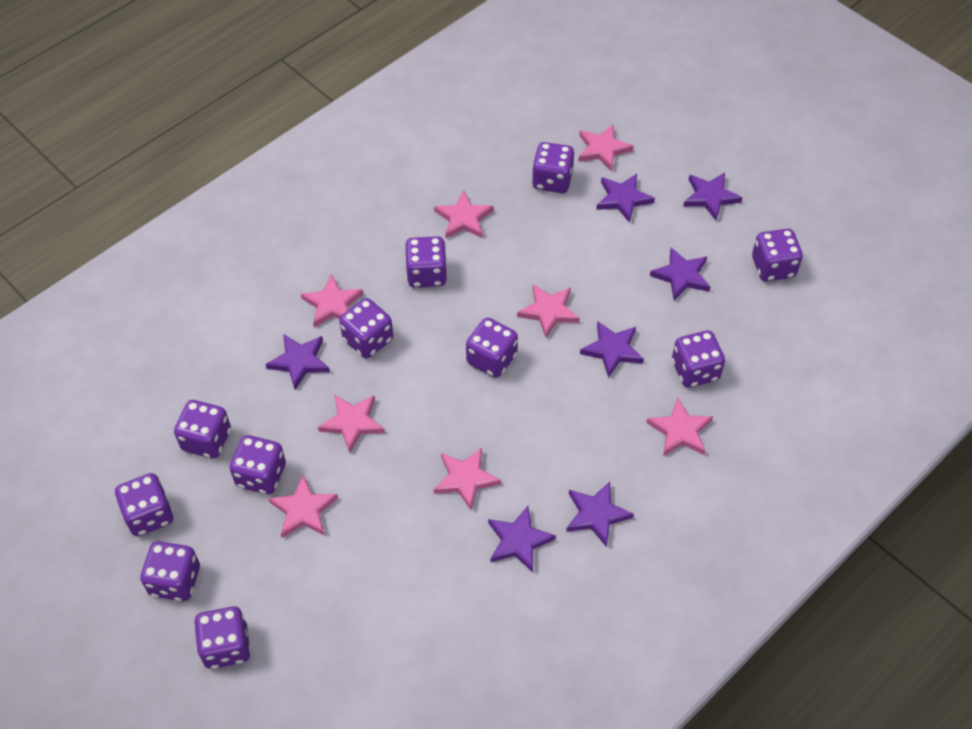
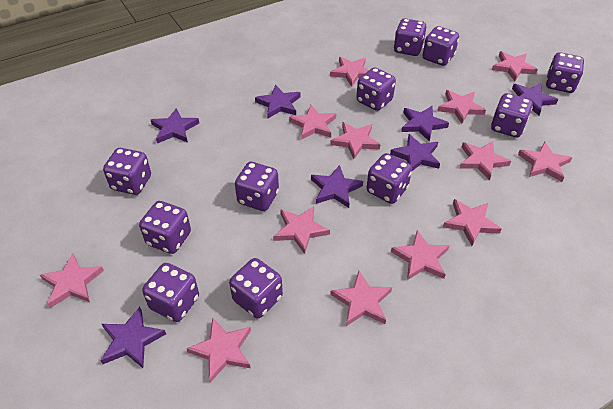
pink star: 8 -> 13

